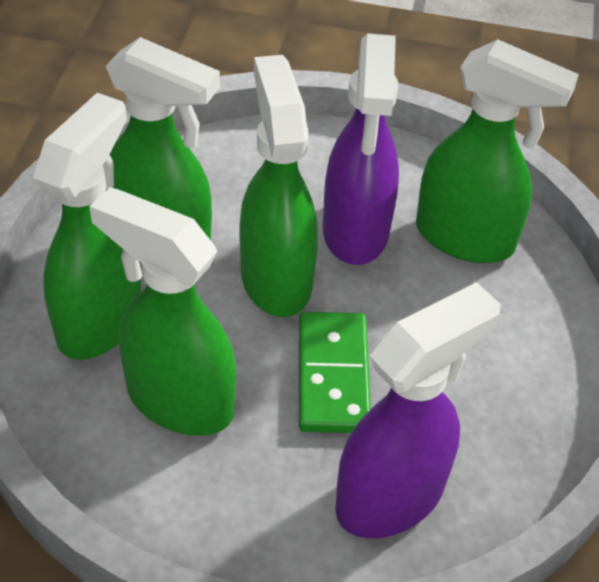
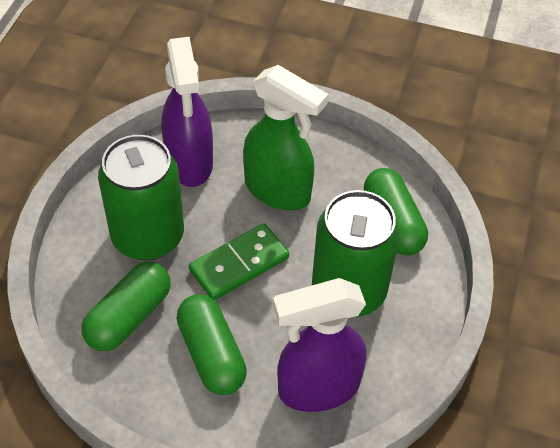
green can: 0 -> 2
green capsule: 0 -> 3
green spray bottle: 5 -> 1

